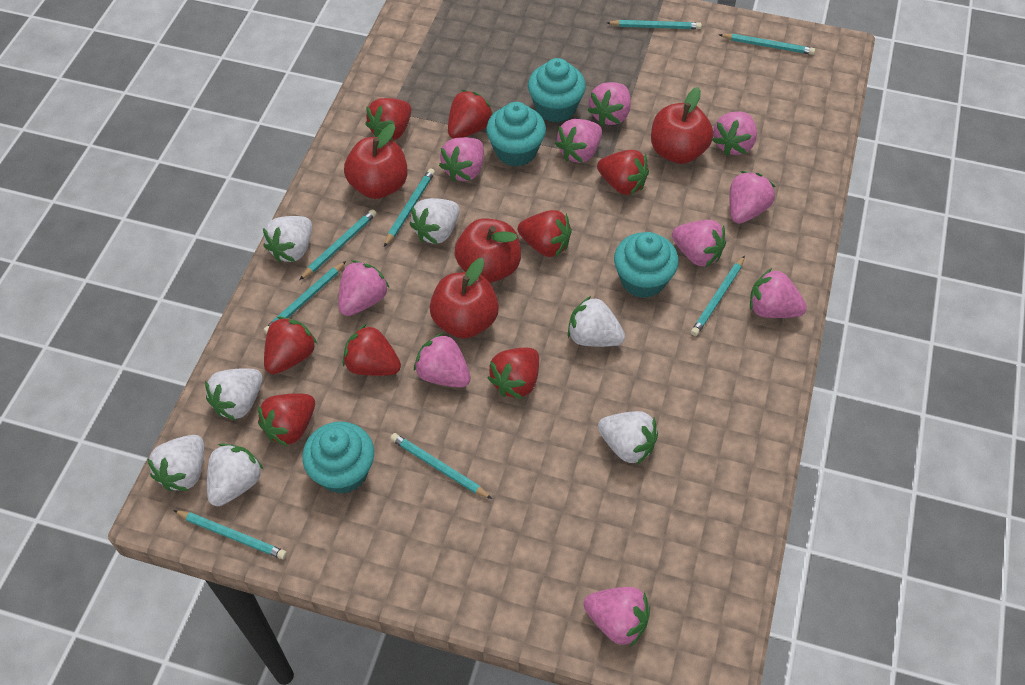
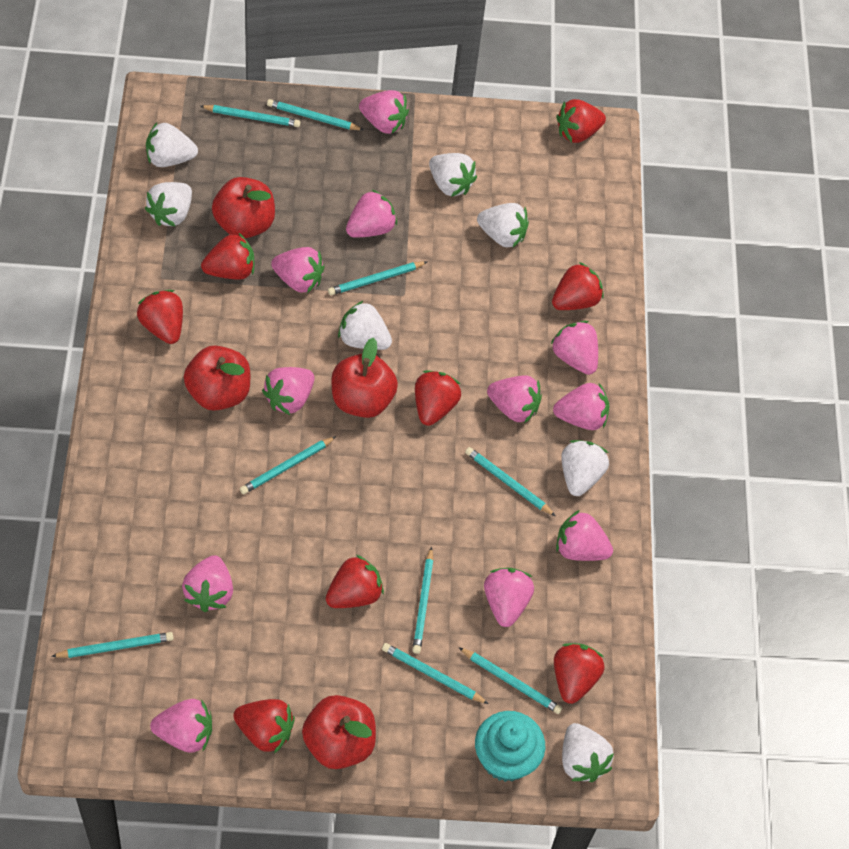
pink strawberry: 10 -> 11
turquoise cupcake: 4 -> 1
turquoise pencil: 8 -> 9

